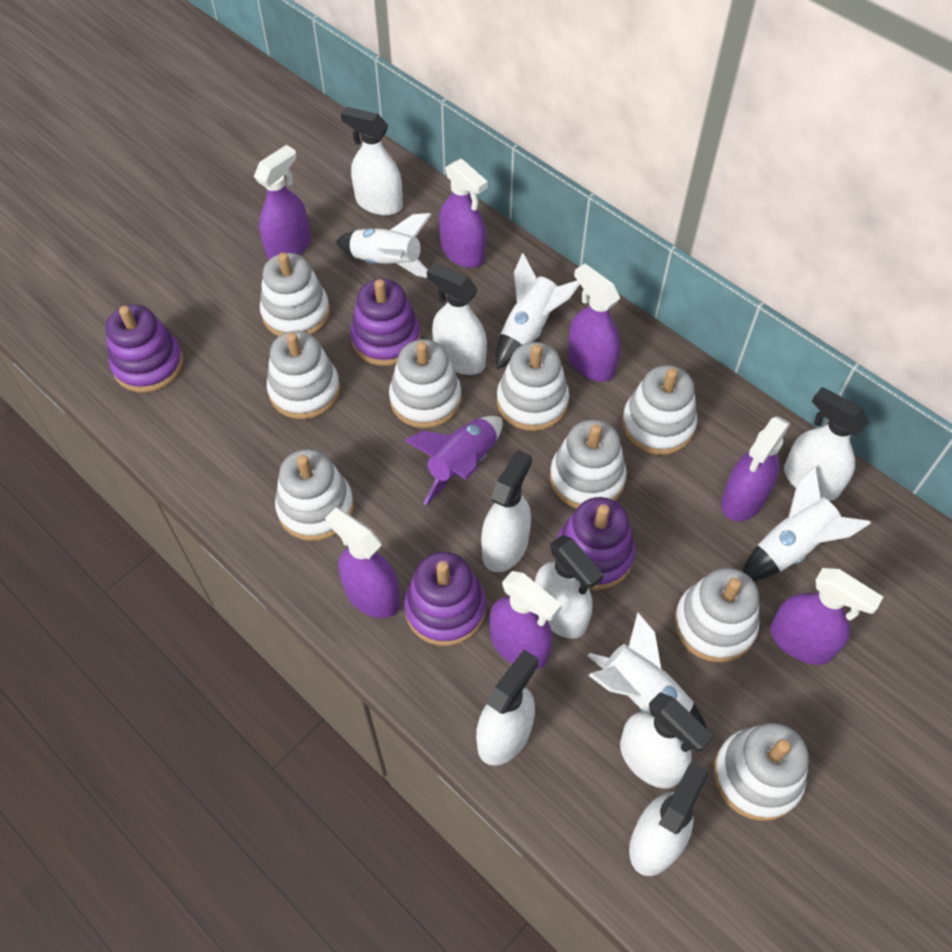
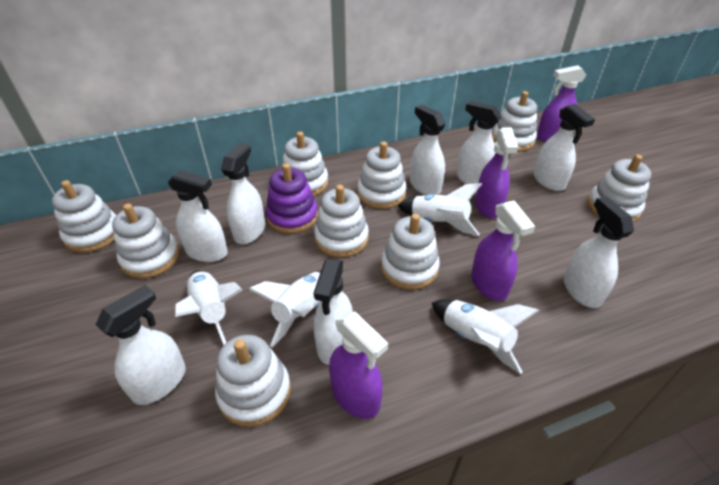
purple rocket: 1 -> 0
purple spray bottle: 7 -> 4
purple stacking toy: 4 -> 1

